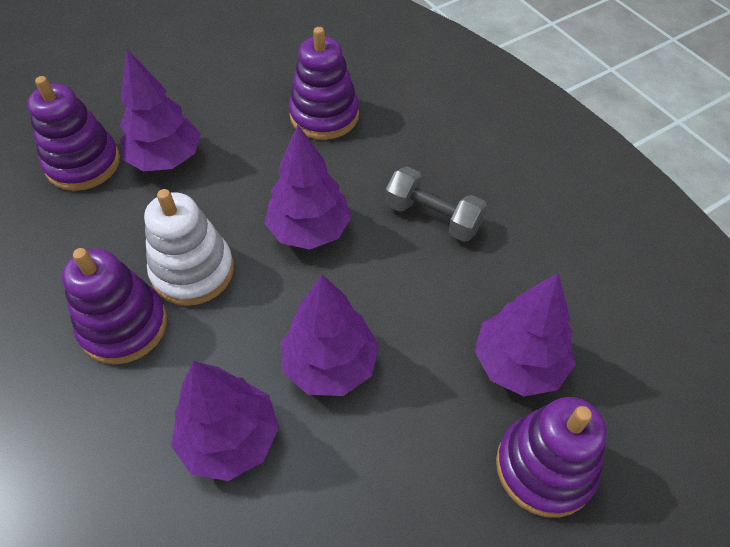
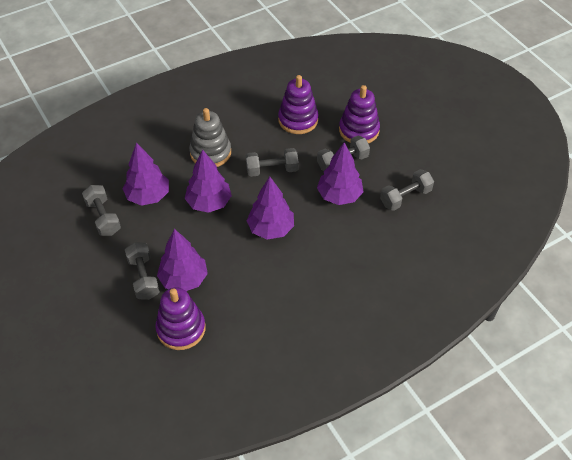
grey dumbbell: 1 -> 5
grey stacking toy: 0 -> 1
purple stacking toy: 4 -> 3
white stacking toy: 1 -> 0

